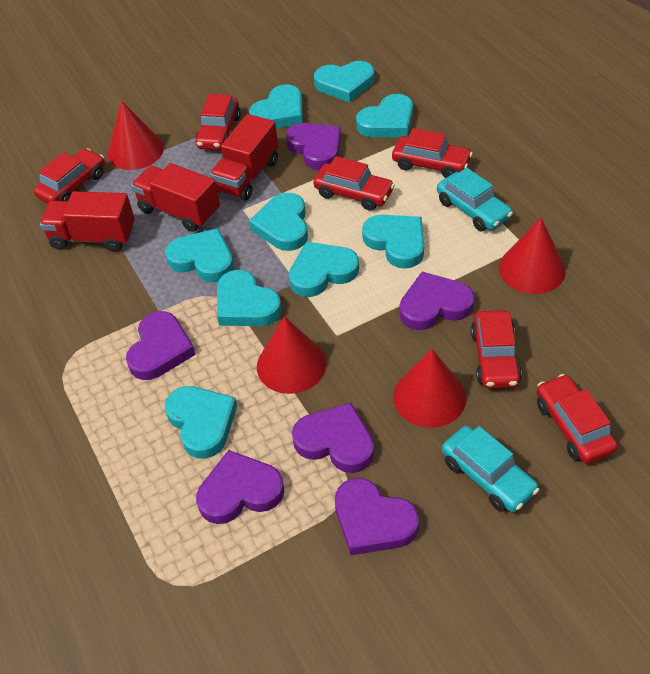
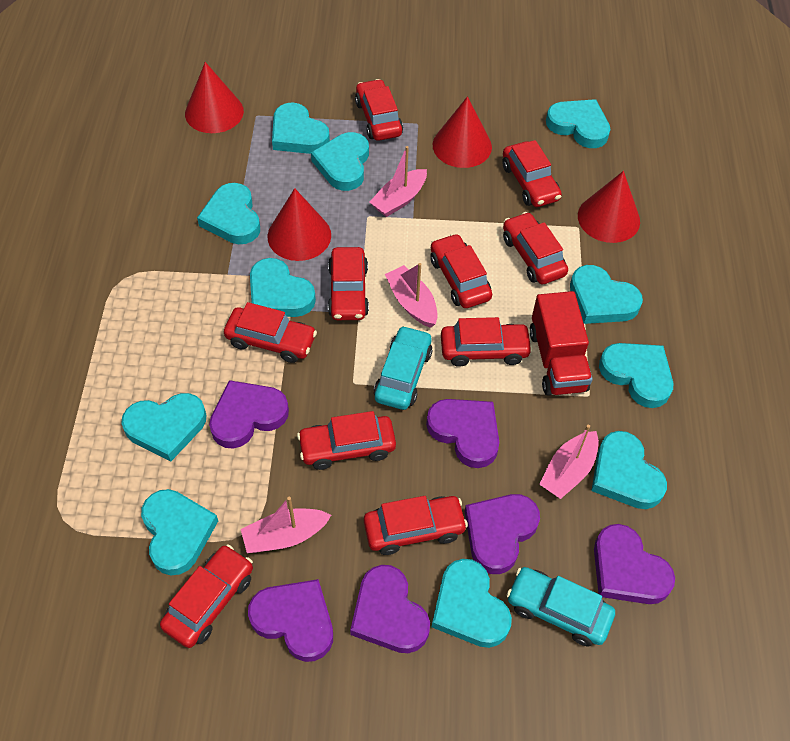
pink boat: 0 -> 4
red car: 6 -> 10
red truck: 3 -> 1
turquoise heart: 9 -> 11

